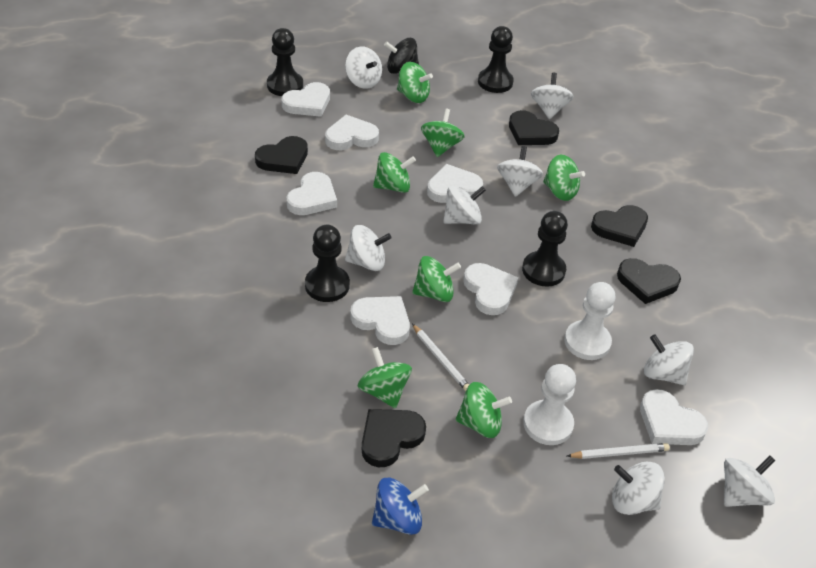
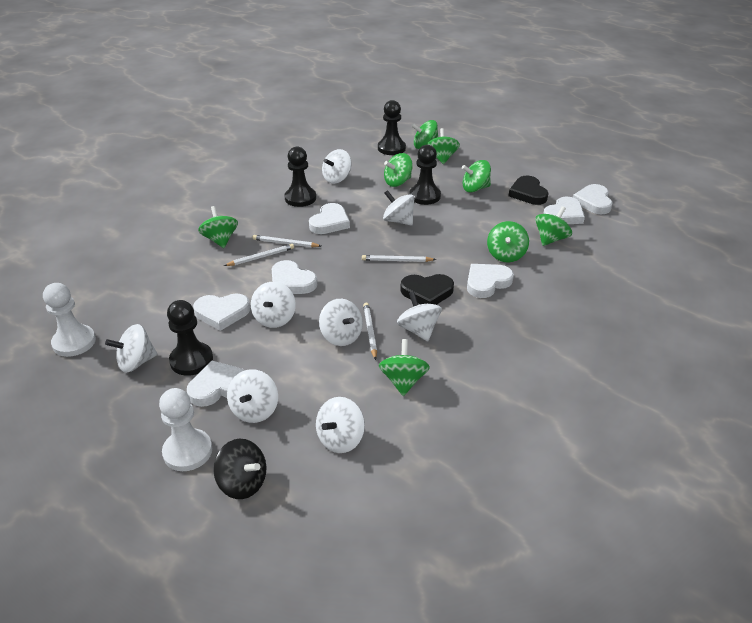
black heart: 5 -> 2
blue spinning top: 1 -> 0
green spinning top: 7 -> 8
white pencil: 2 -> 4

